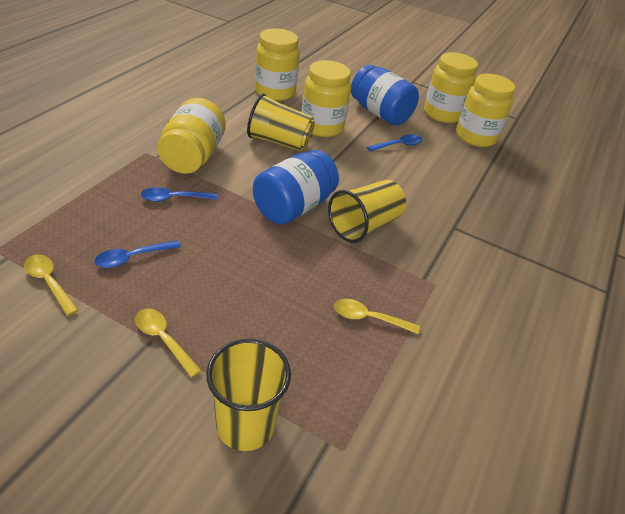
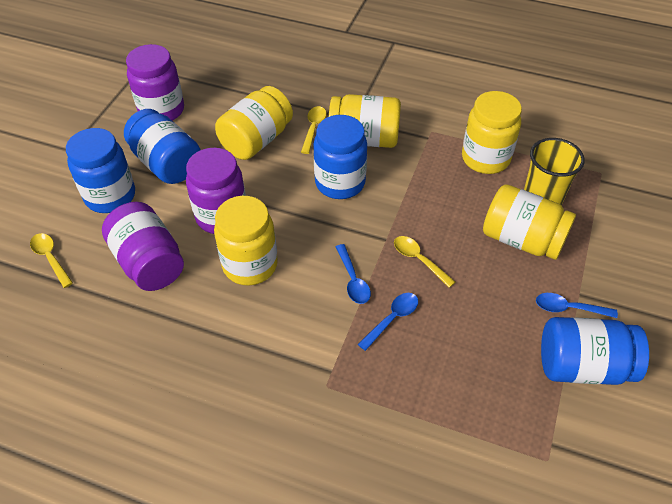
blue jar: 2 -> 4
purple jar: 0 -> 3
yellow cup: 3 -> 1

